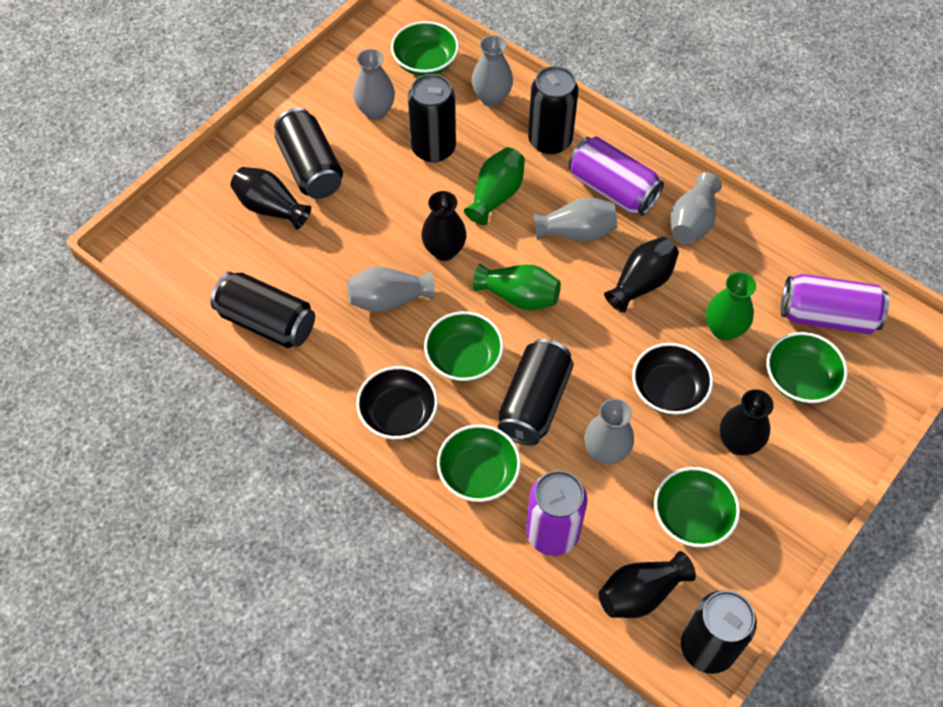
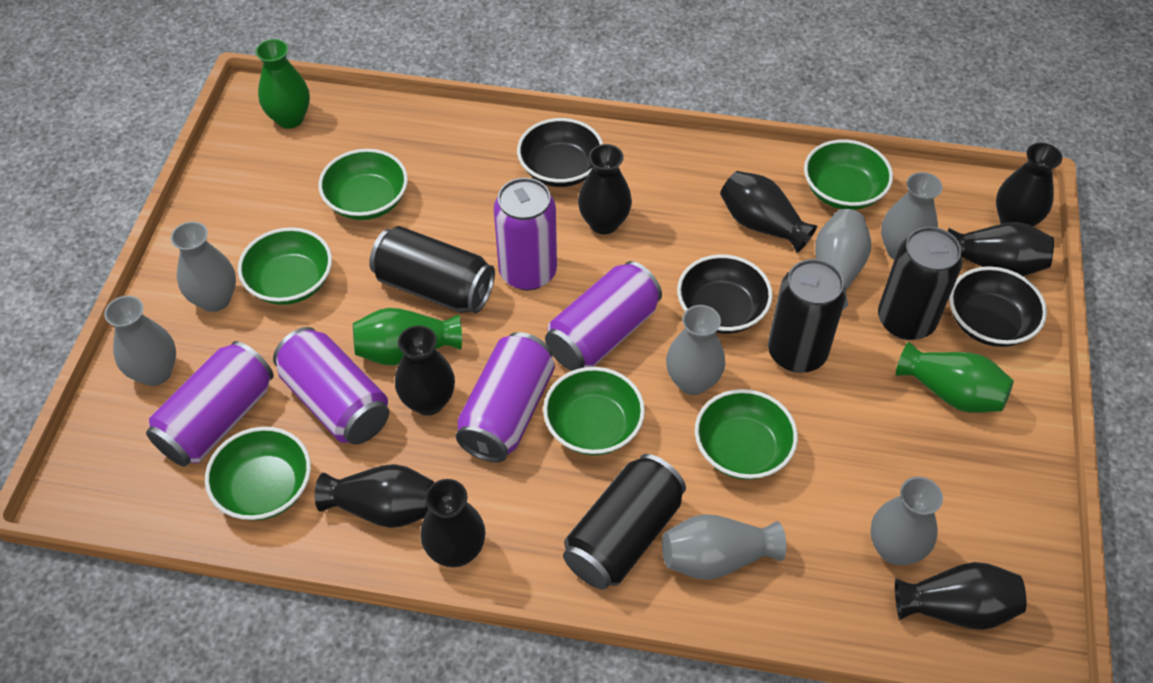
black bowl: 2 -> 3
black can: 6 -> 4
black vase: 5 -> 8
green bowl: 5 -> 6
grey vase: 6 -> 7
purple can: 3 -> 5

